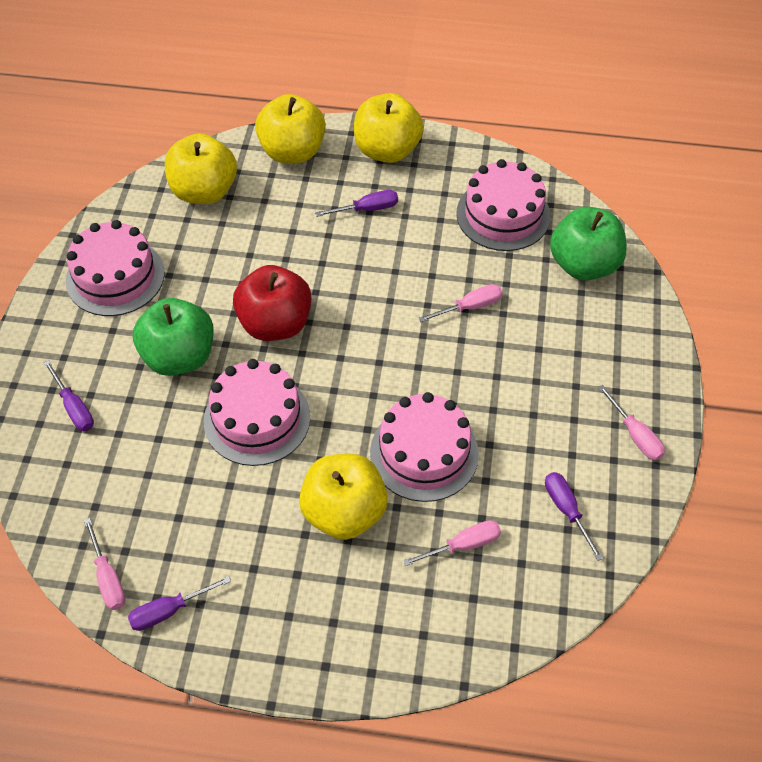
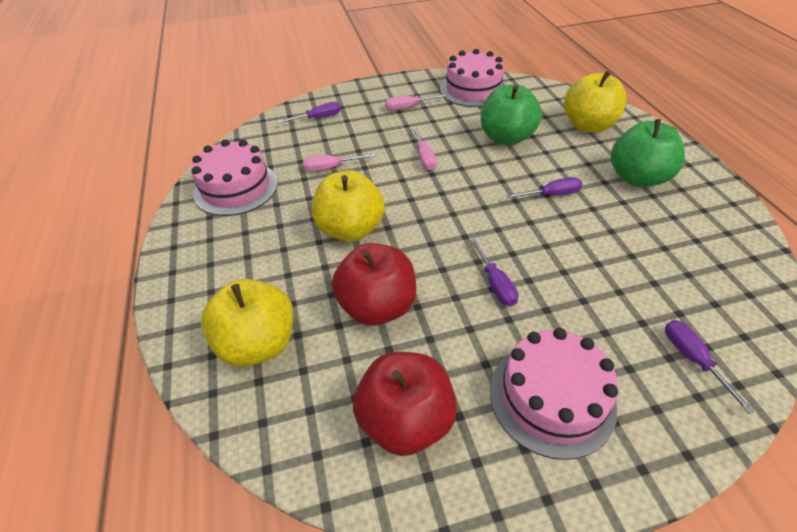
pink cake: 4 -> 3
pink screwdriver: 4 -> 3
red apple: 1 -> 2
yellow apple: 4 -> 3

